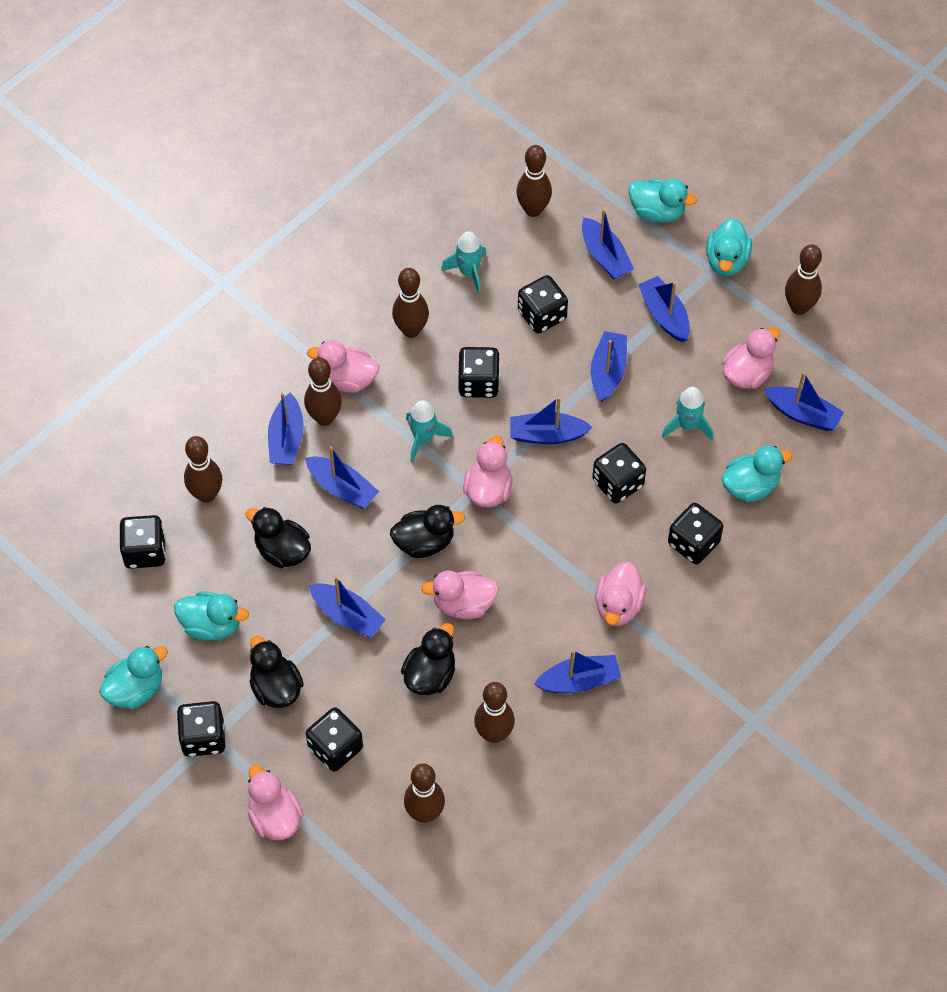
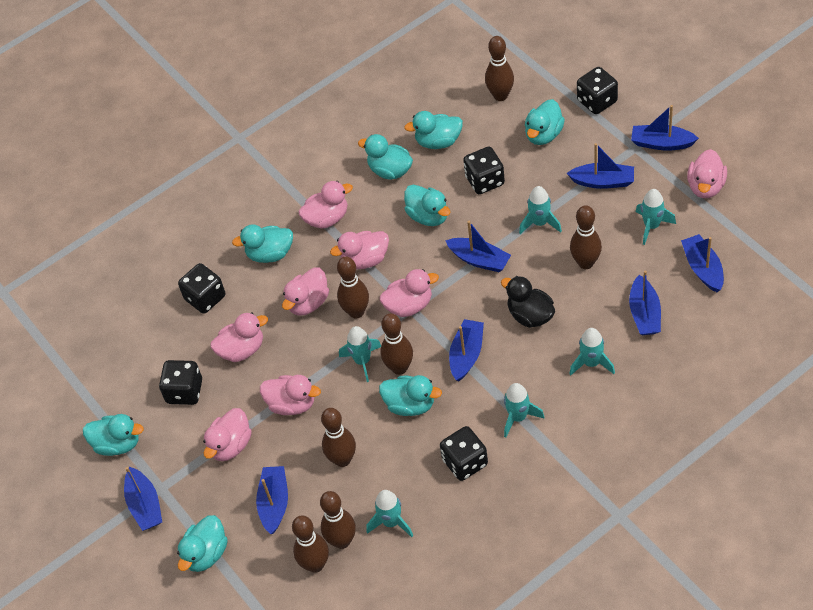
black dice: 7 -> 5
black duck: 4 -> 1
blue boat: 9 -> 8
pink duck: 6 -> 8
turquoise duck: 5 -> 8
turquoise rocket: 3 -> 6

